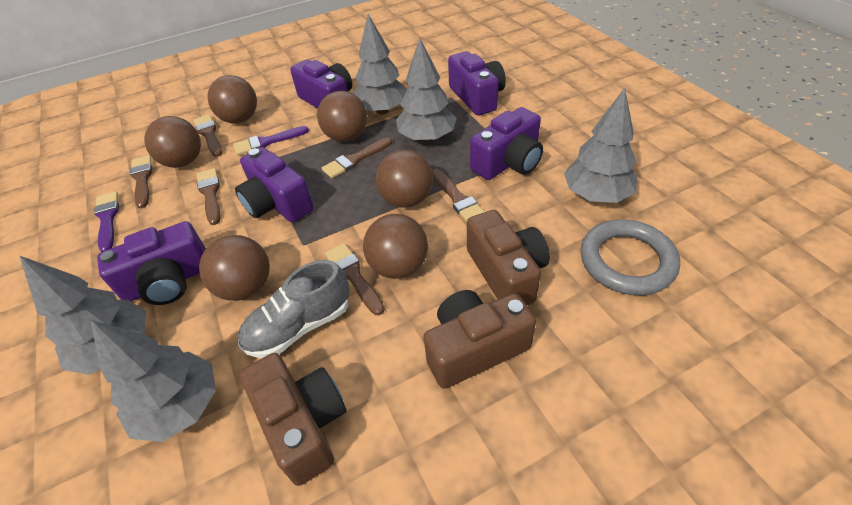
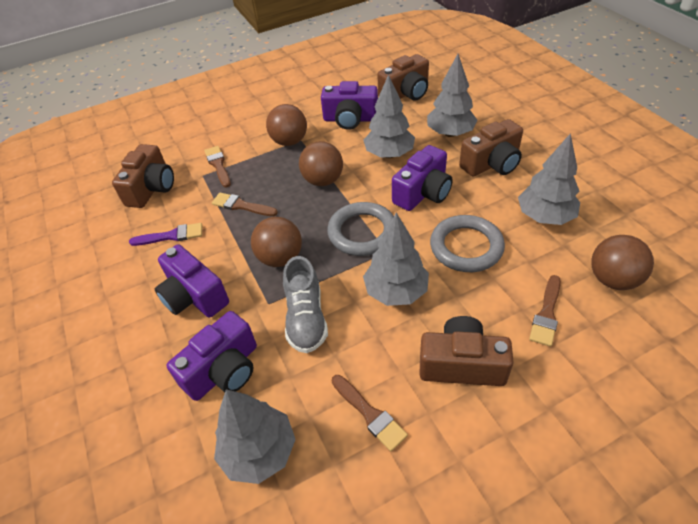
brown ball: 6 -> 4
brown brush: 6 -> 4
brown camera: 3 -> 4
grey ring: 1 -> 2
purple brush: 2 -> 1
purple camera: 5 -> 4

